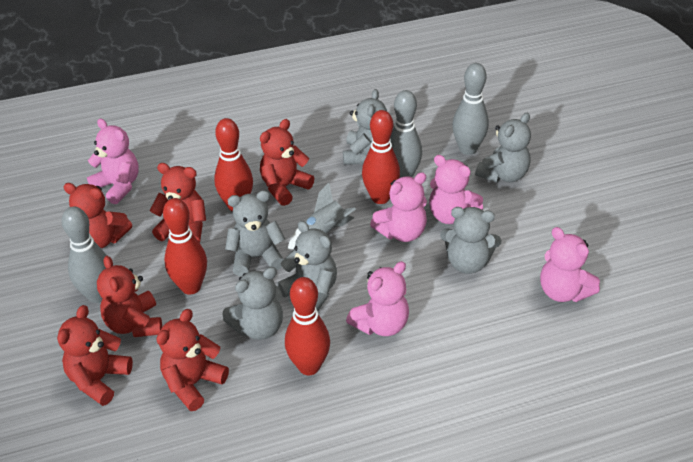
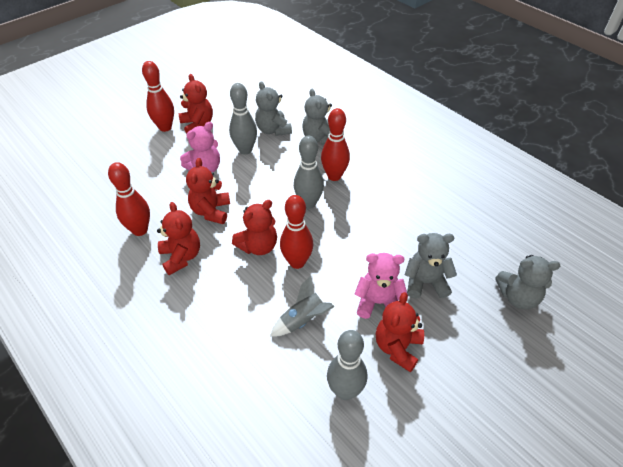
grey teddy bear: 6 -> 4
pink teddy bear: 5 -> 2
red teddy bear: 6 -> 5

